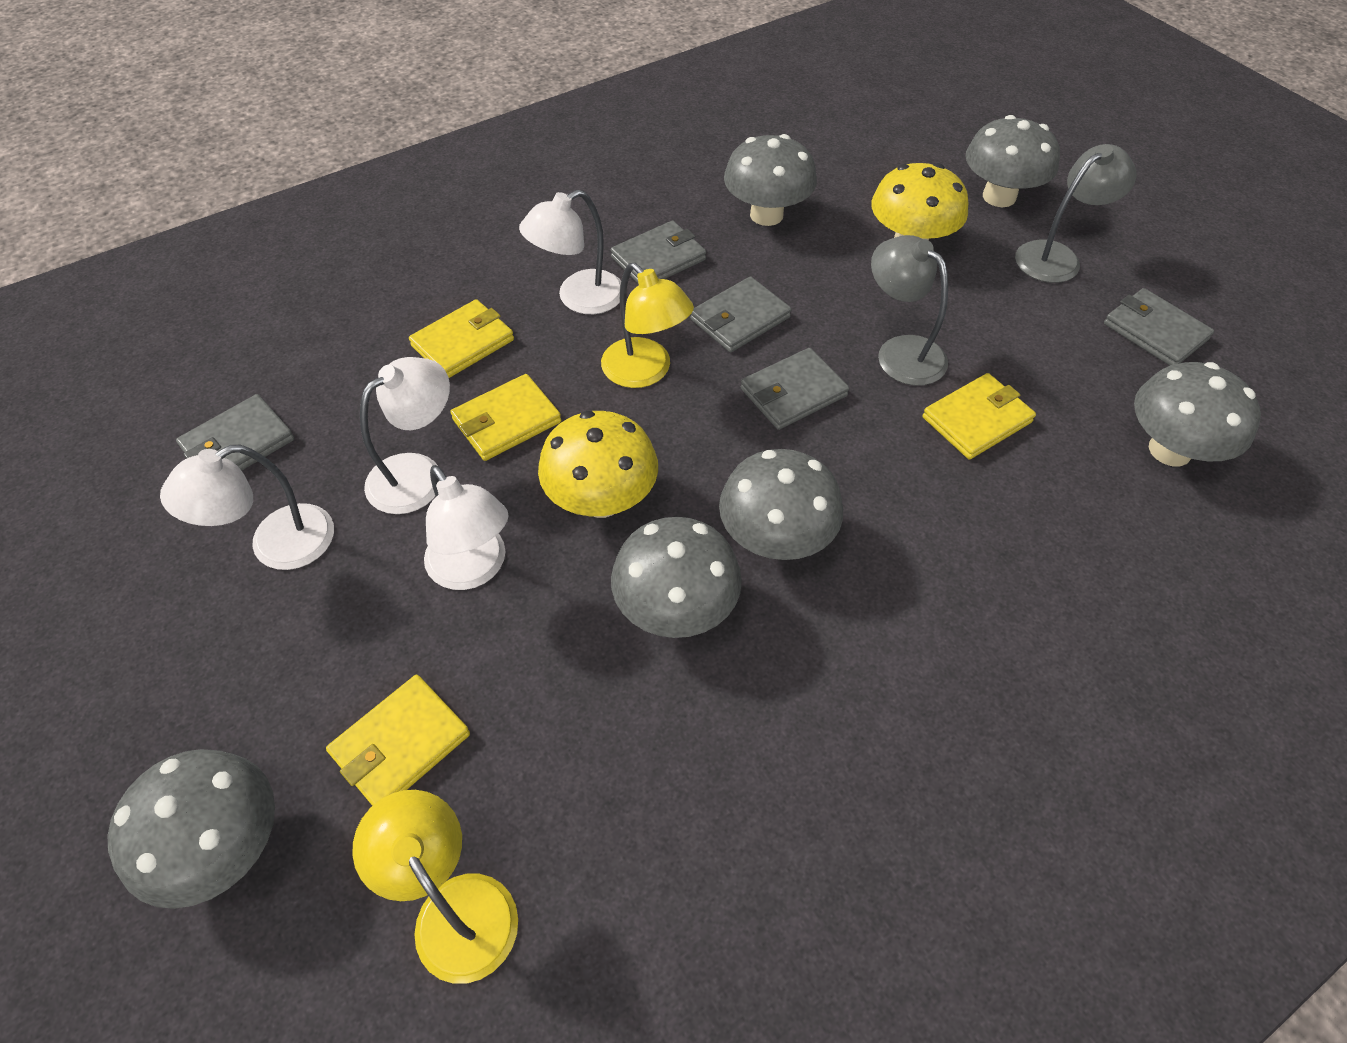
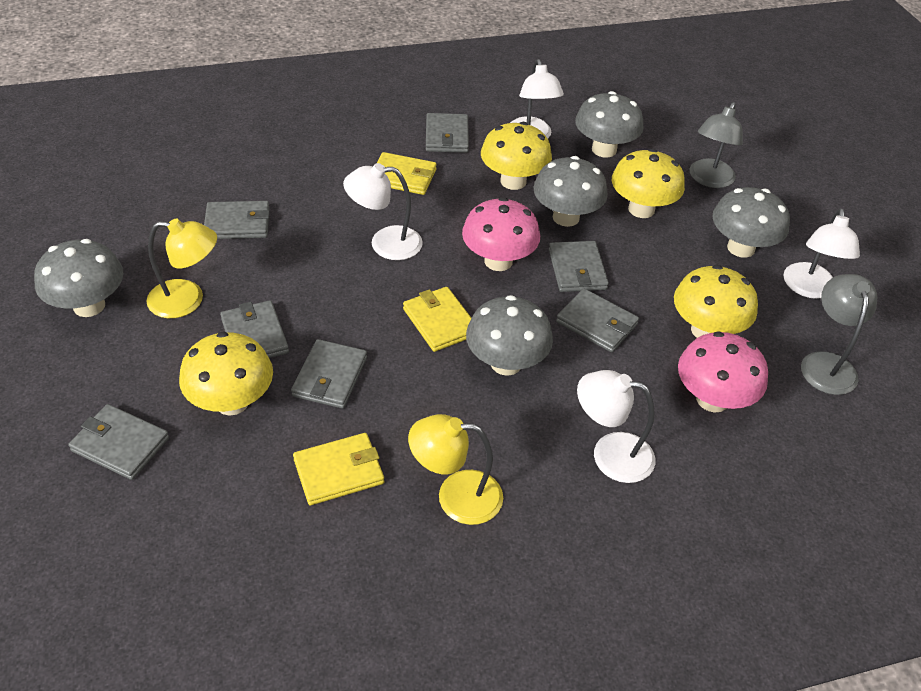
grey mushroom: 6 -> 5
grey wallet: 5 -> 7
pink mushroom: 0 -> 2
yellow mushroom: 2 -> 4
yellow wallet: 4 -> 3

